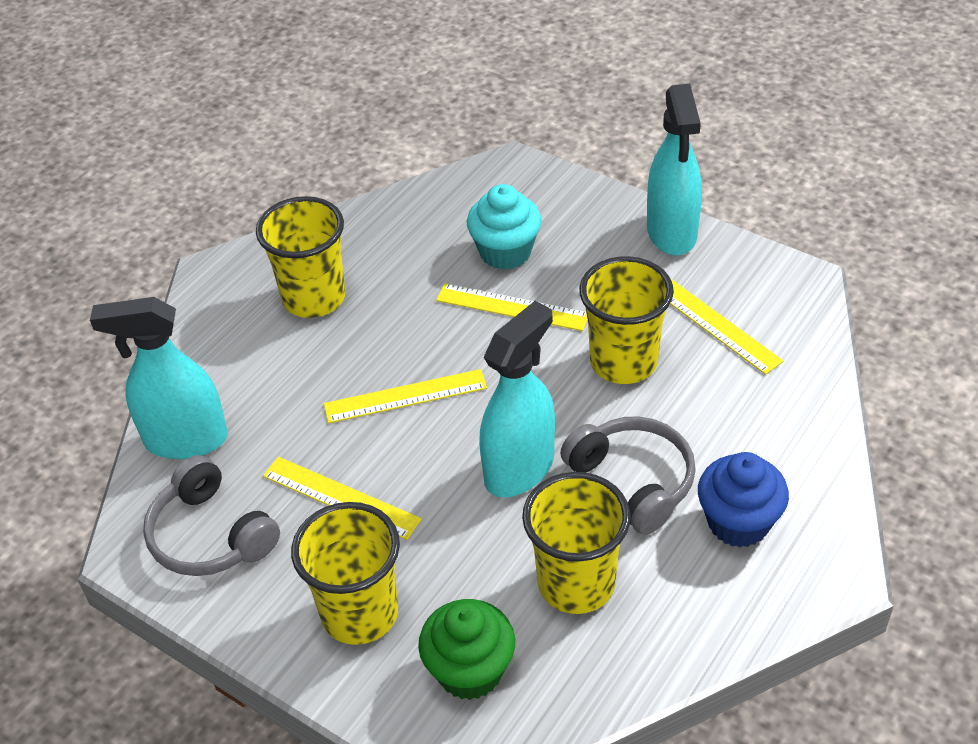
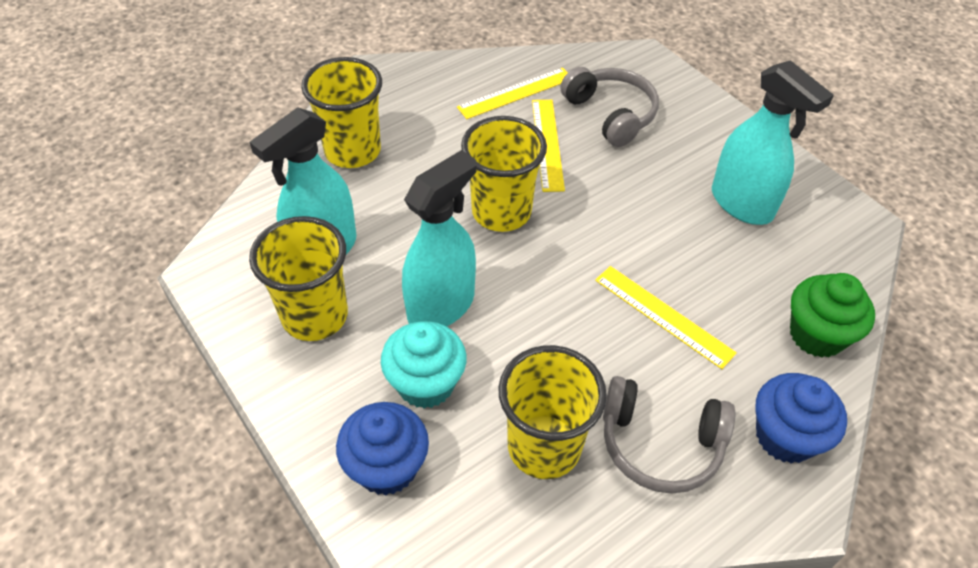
blue cupcake: 1 -> 2
yellow ruler: 4 -> 3

